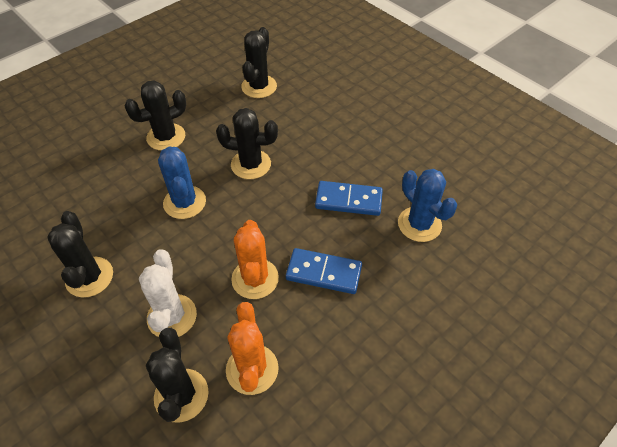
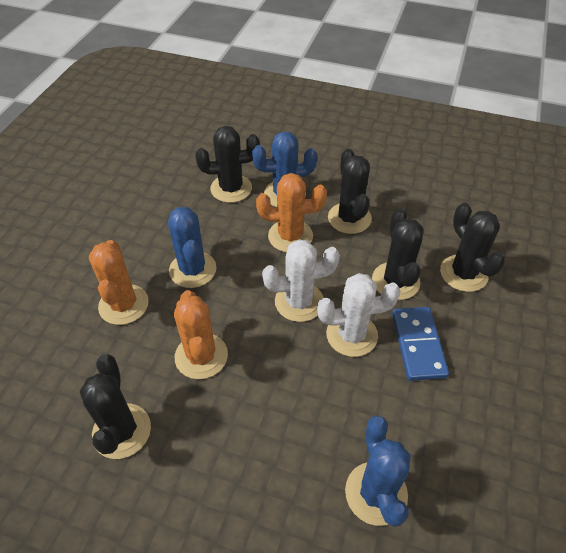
blue cactus: 2 -> 3
blue domino: 2 -> 1
orange cactus: 2 -> 3
white cactus: 1 -> 2

